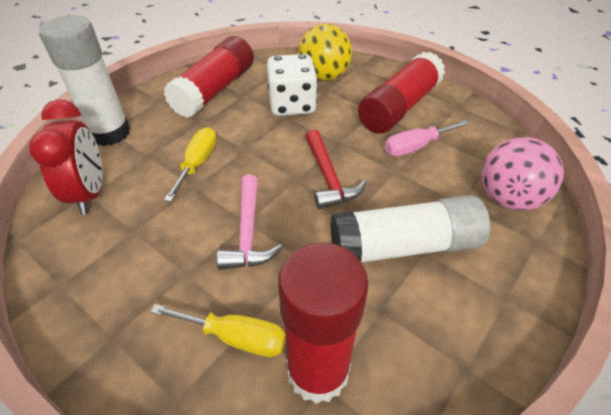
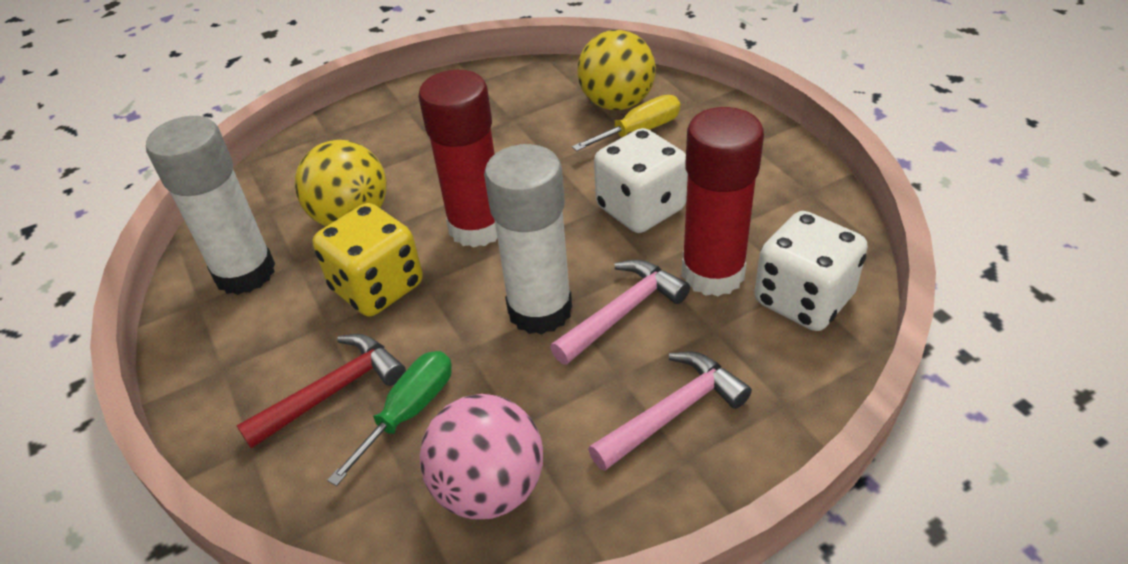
green screwdriver: 0 -> 1
pink hammer: 1 -> 2
pink screwdriver: 1 -> 0
red clock: 1 -> 0
red glue stick: 3 -> 2
white dice: 1 -> 2
yellow ball: 1 -> 2
yellow dice: 0 -> 1
yellow screwdriver: 2 -> 1

